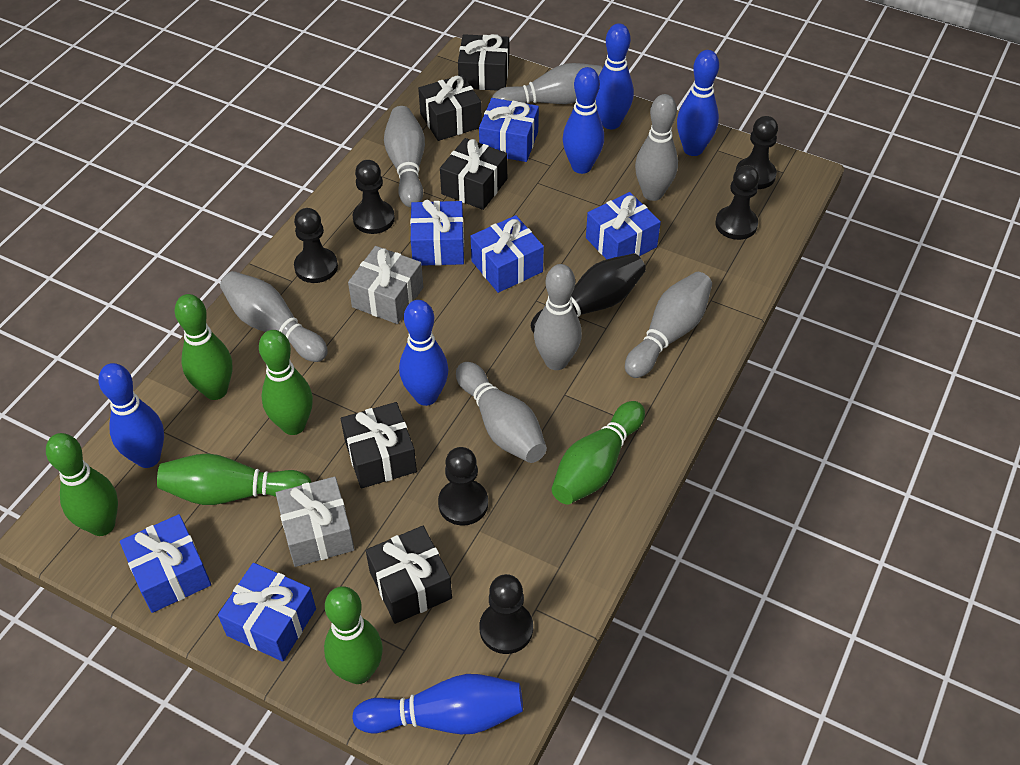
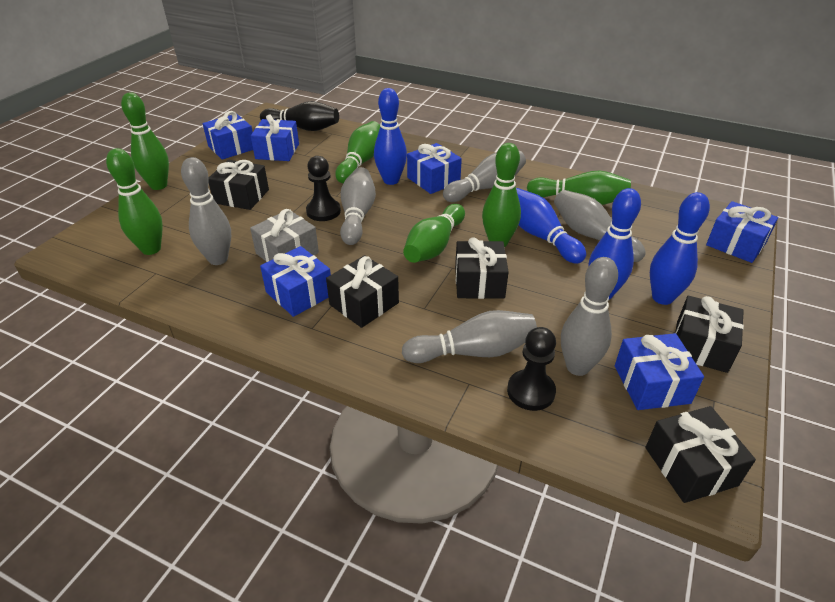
black pawn: 6 -> 2
blue bowling pin: 6 -> 4
grey bowling pin: 7 -> 6
grey gift: 2 -> 1

